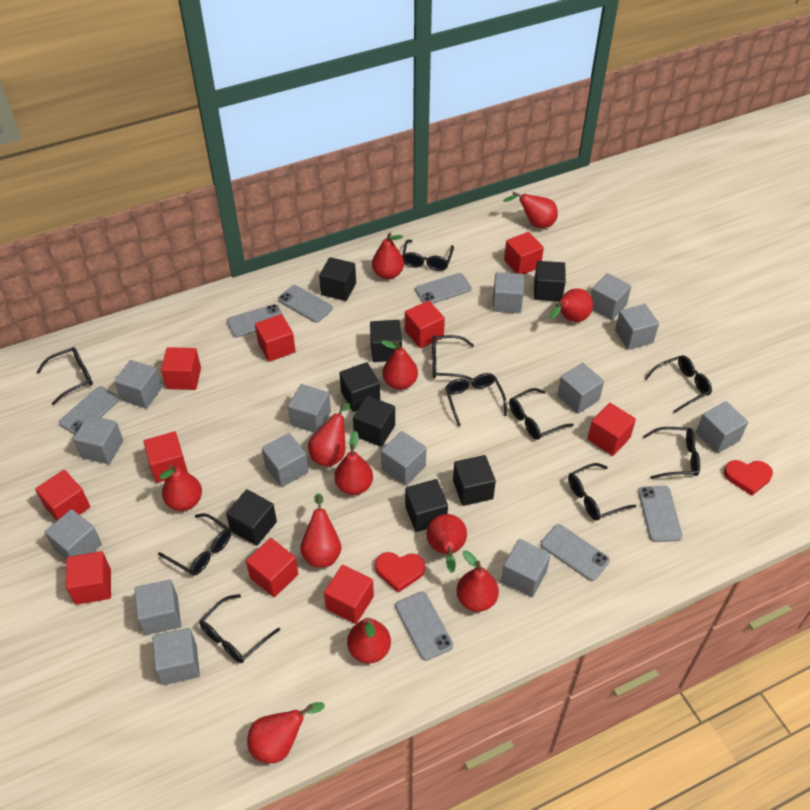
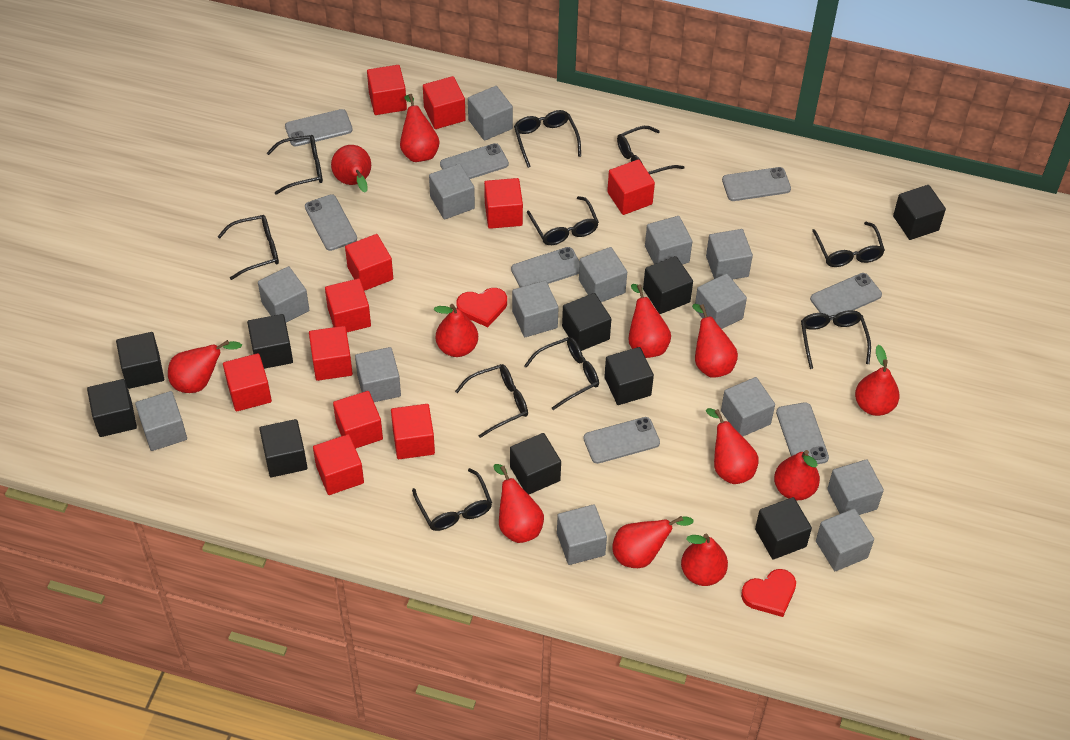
black cube: 8 -> 10
grey phone: 7 -> 8
red cube: 10 -> 11

